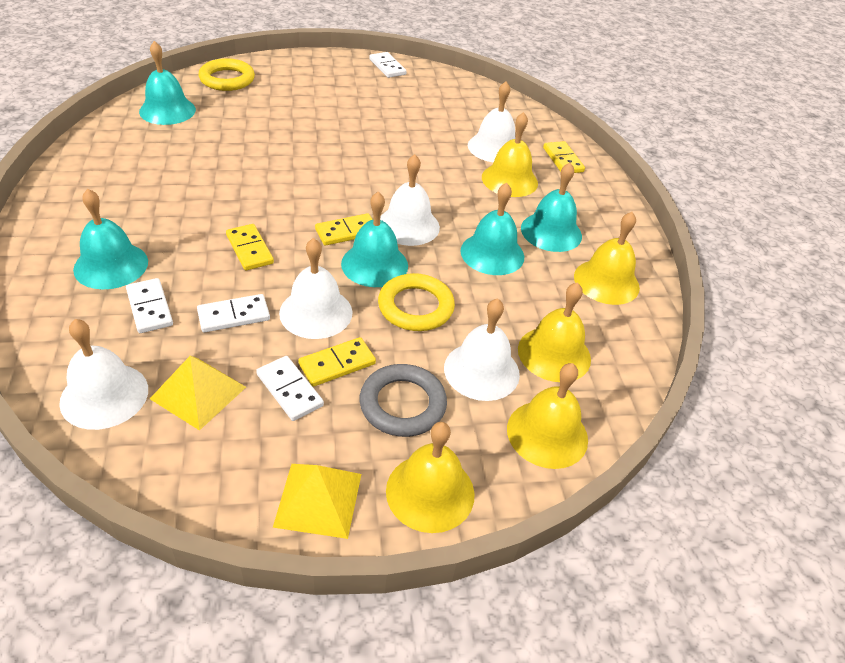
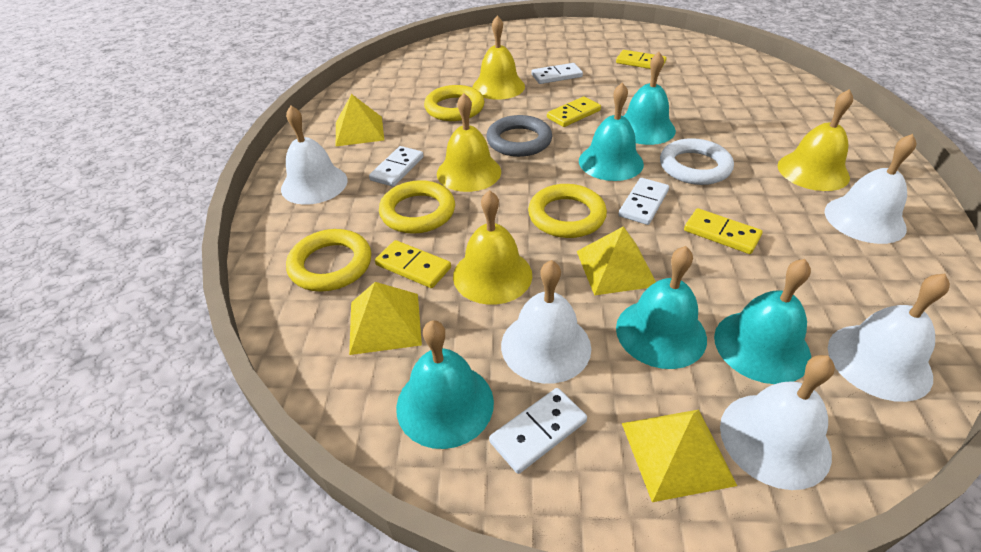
white ring: 0 -> 1
yellow bell: 5 -> 4
yellow pyramid: 2 -> 4
yellow ring: 2 -> 4

